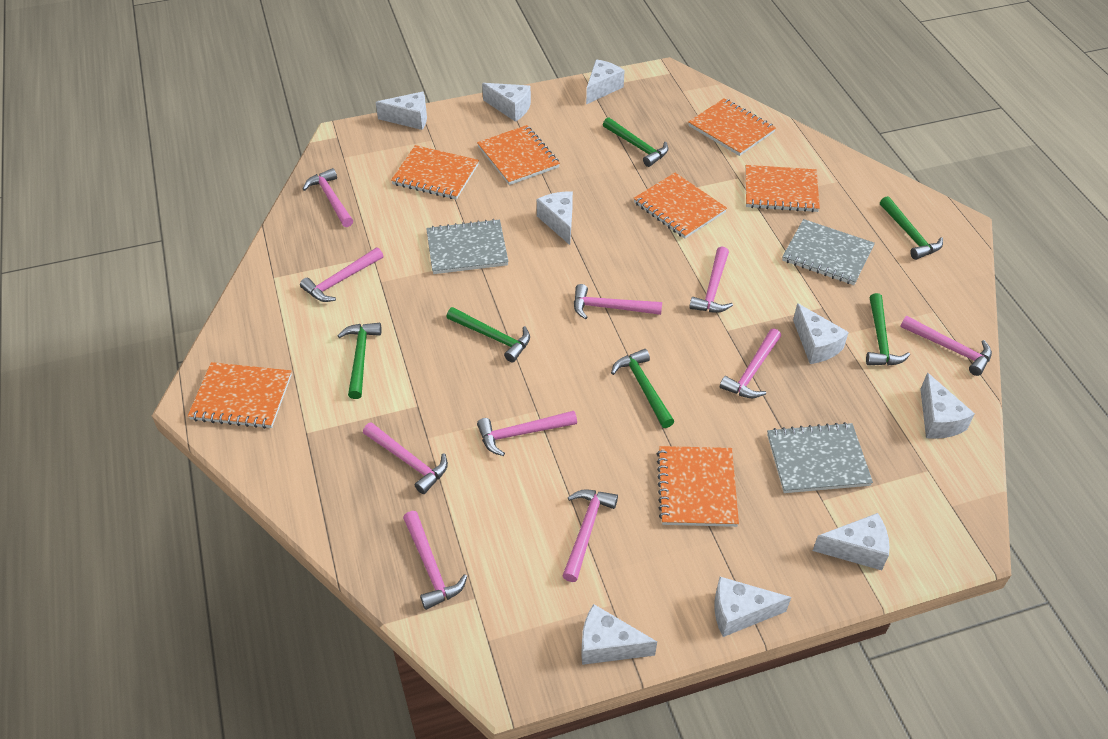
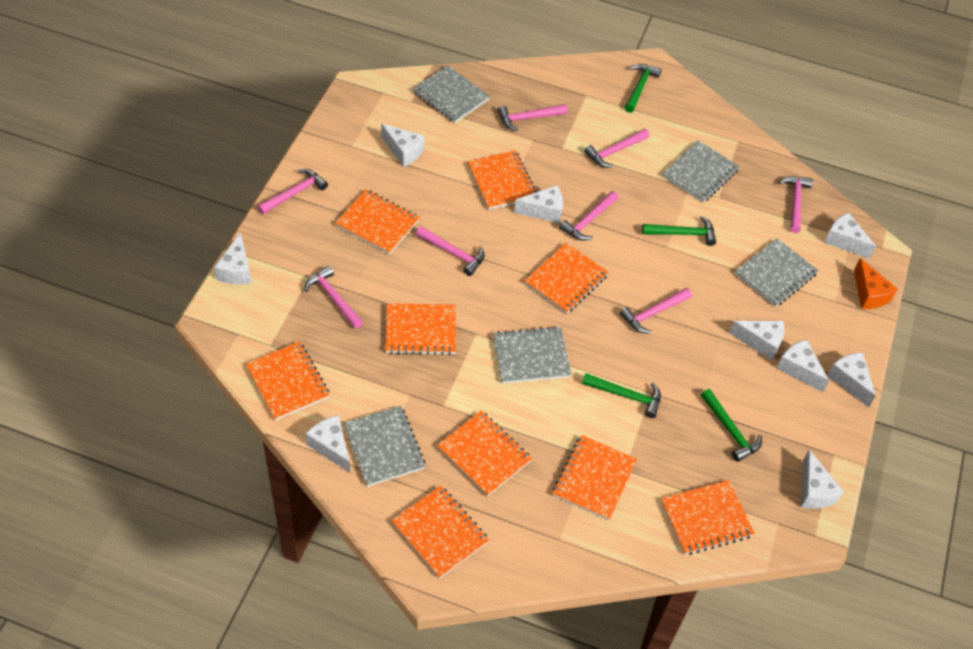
green hammer: 6 -> 4
grey notebook: 3 -> 5
orange cheese: 0 -> 1
orange notebook: 7 -> 9
pink hammer: 10 -> 8

